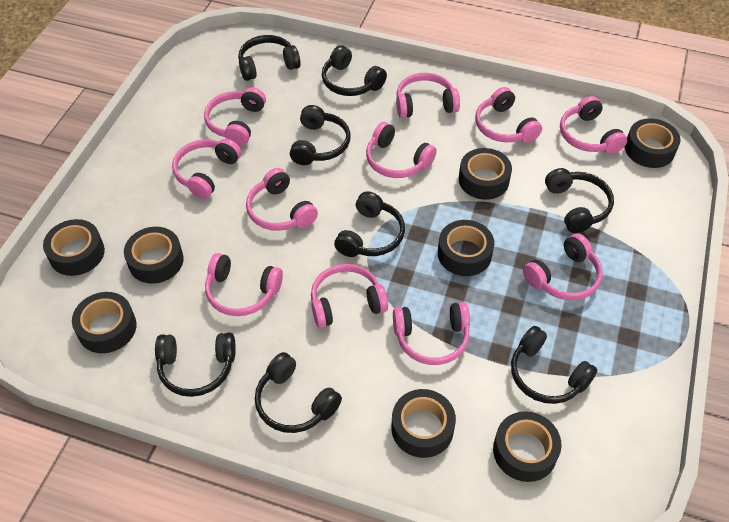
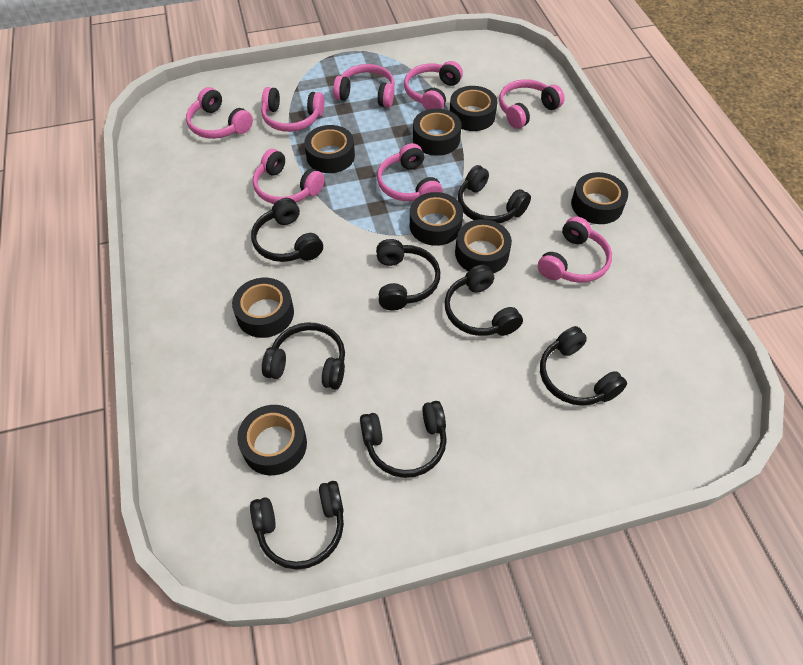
pink headphones: 11 -> 8

